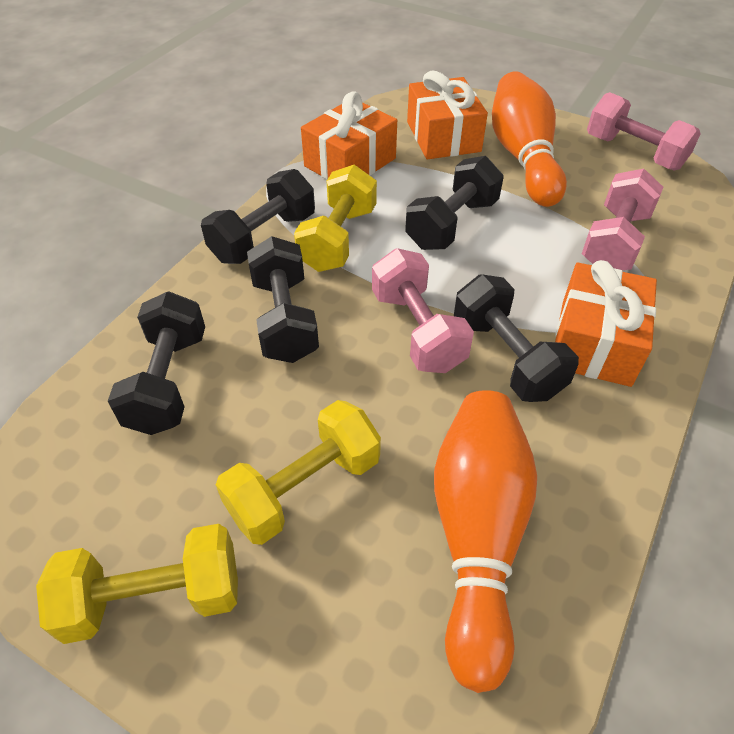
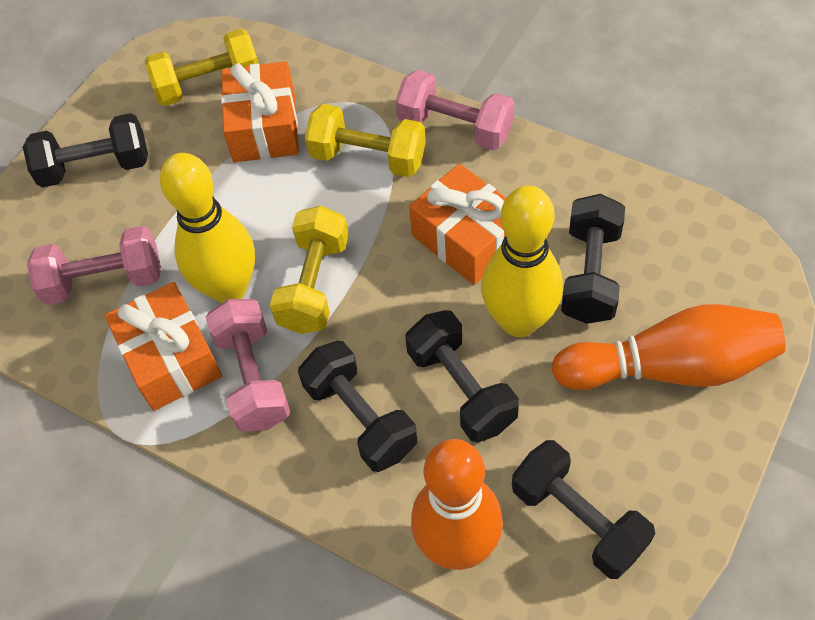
yellow bowling pin: 0 -> 2

